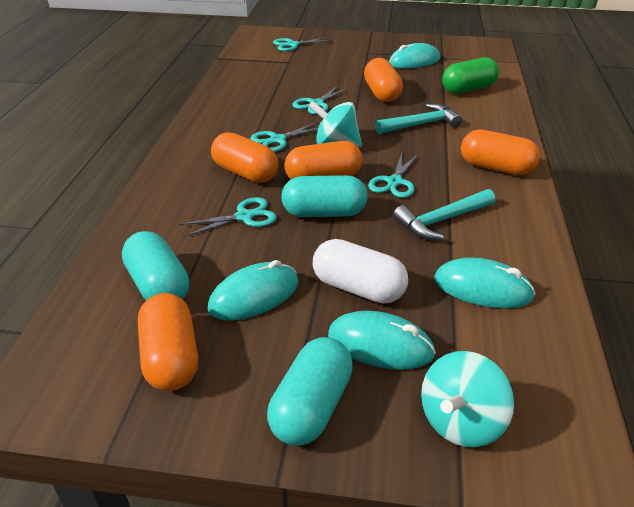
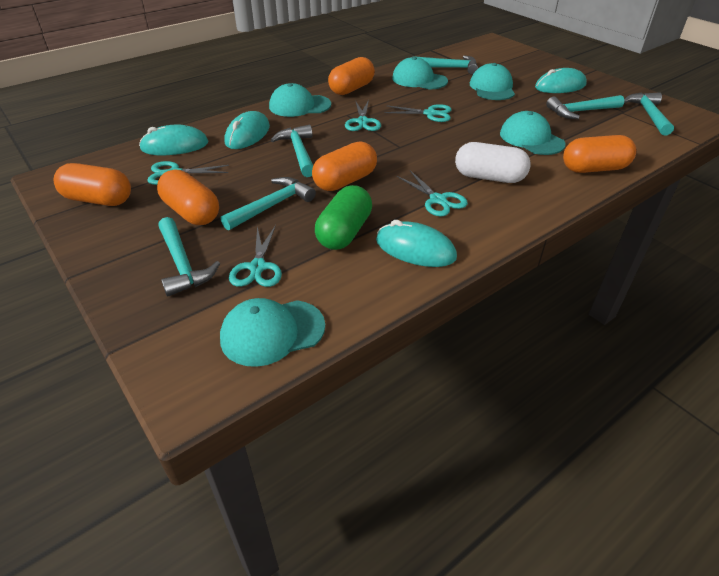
turquoise cap: 0 -> 5
turquoise capsule: 3 -> 0
turquoise hammer: 2 -> 6
turquoise spinning top: 2 -> 0

